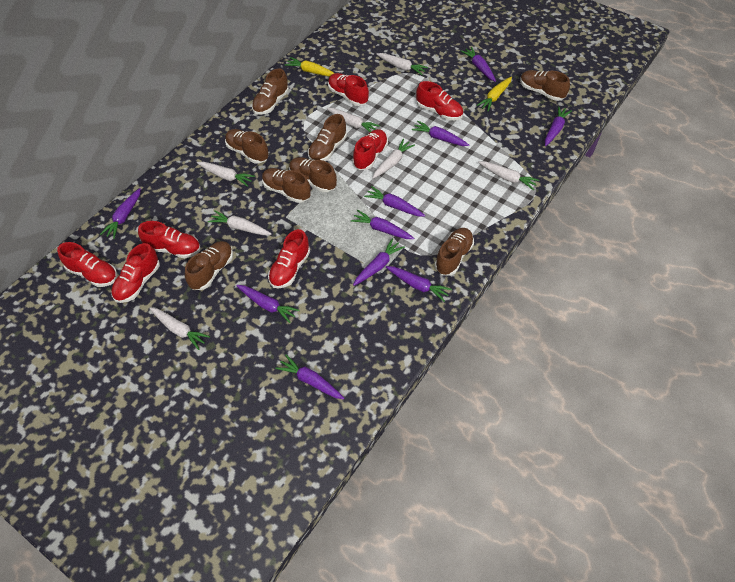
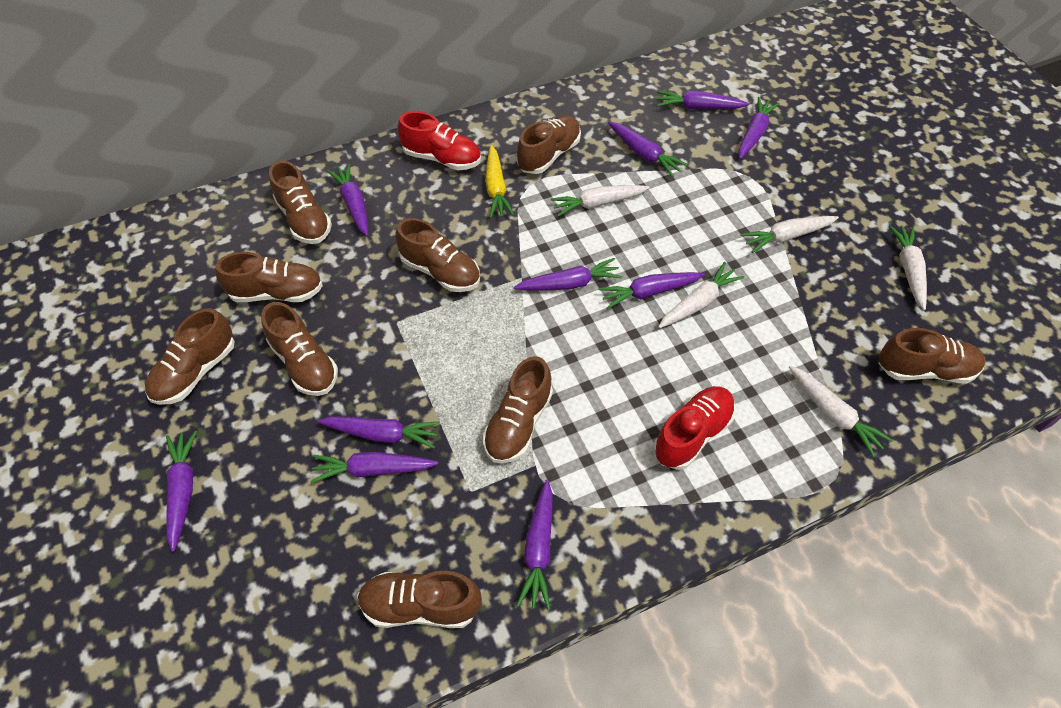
brown shoe: 8 -> 9
red shoe: 7 -> 2
white carrot: 7 -> 5
yellow carrot: 2 -> 1

